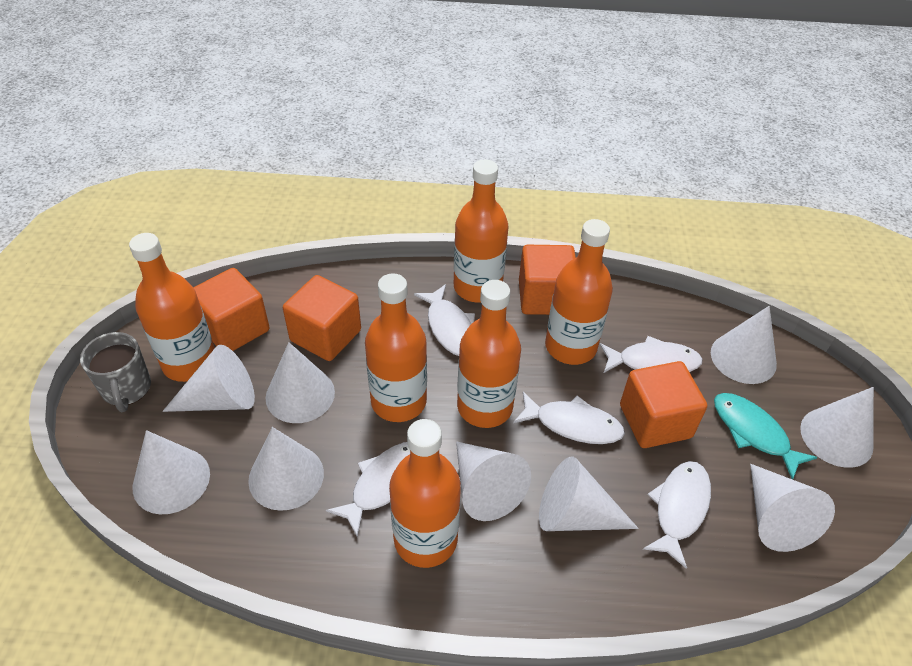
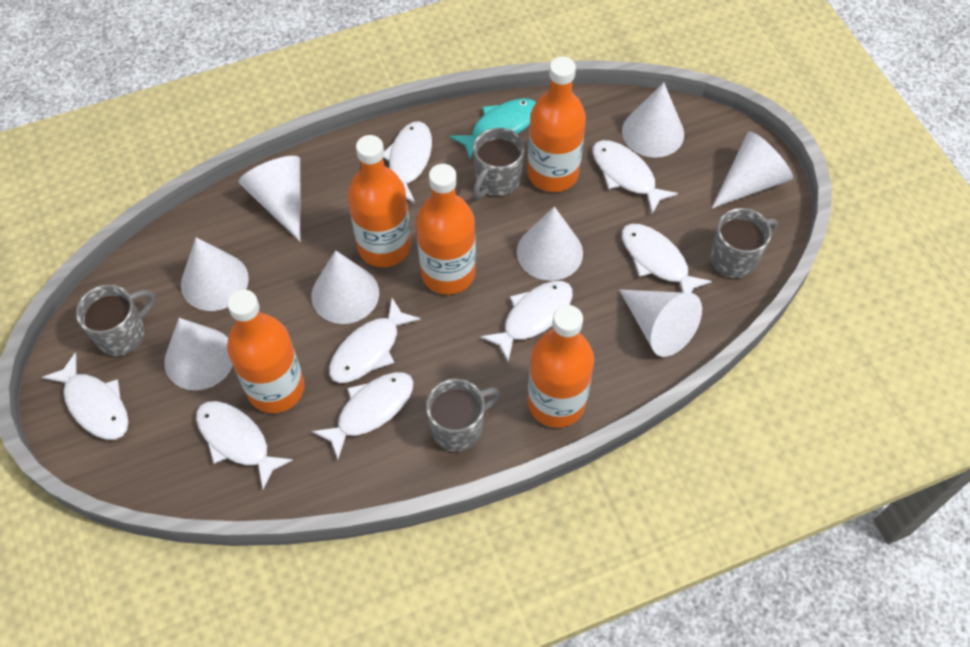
grey mug: 1 -> 4
orange bottle: 6 -> 5
orange cube: 4 -> 0
white cone: 9 -> 8
white fish: 5 -> 8

